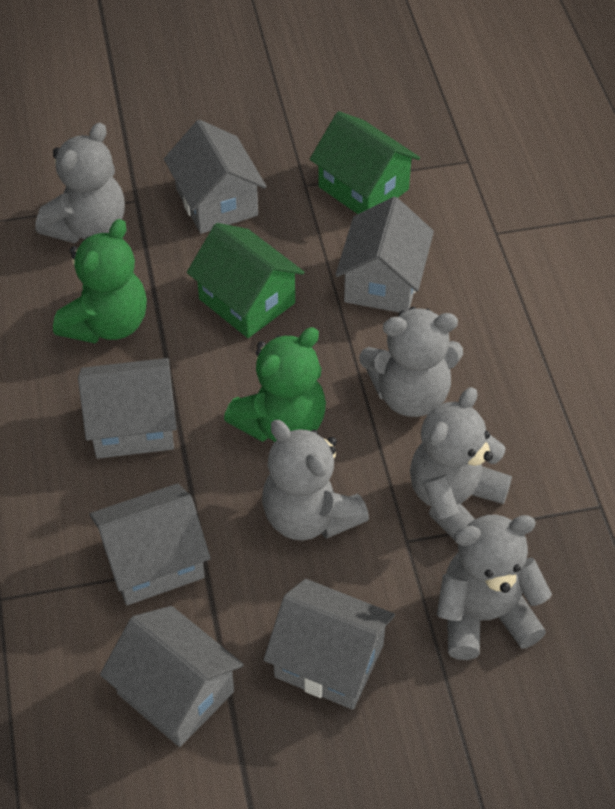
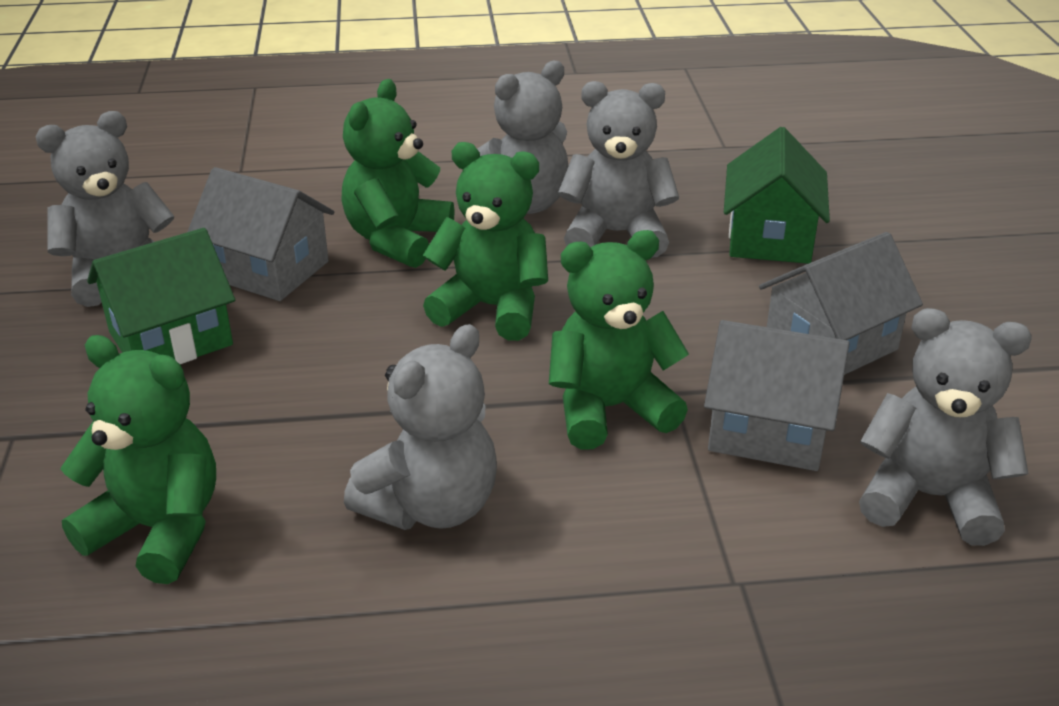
green teddy bear: 2 -> 4
grey house: 6 -> 3

